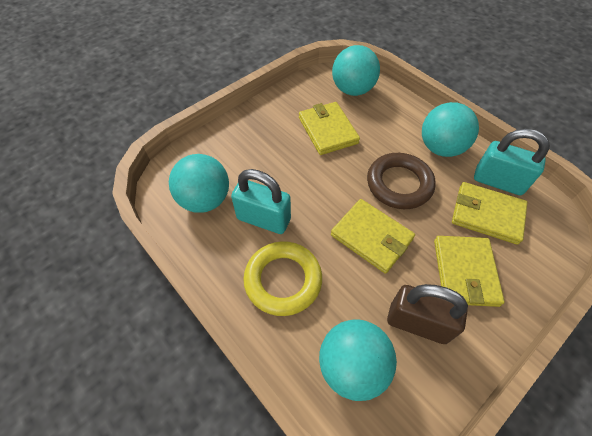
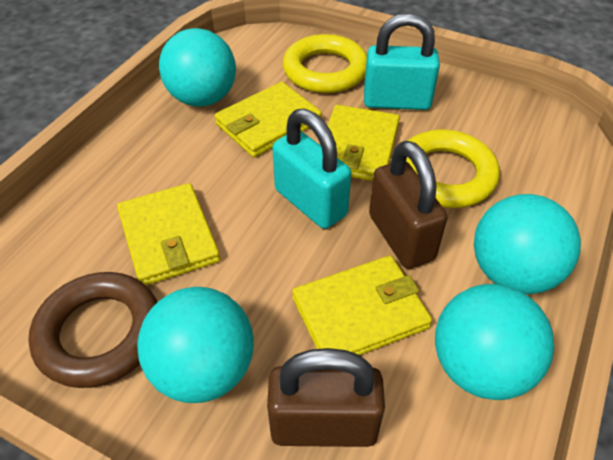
brown padlock: 1 -> 2
yellow ring: 1 -> 2

